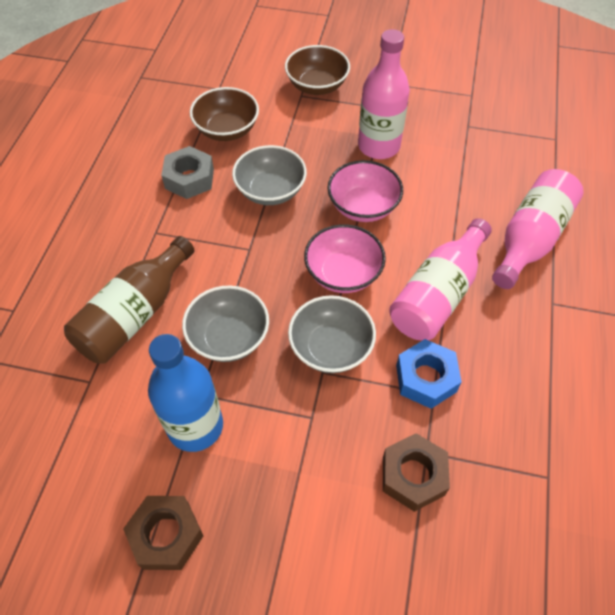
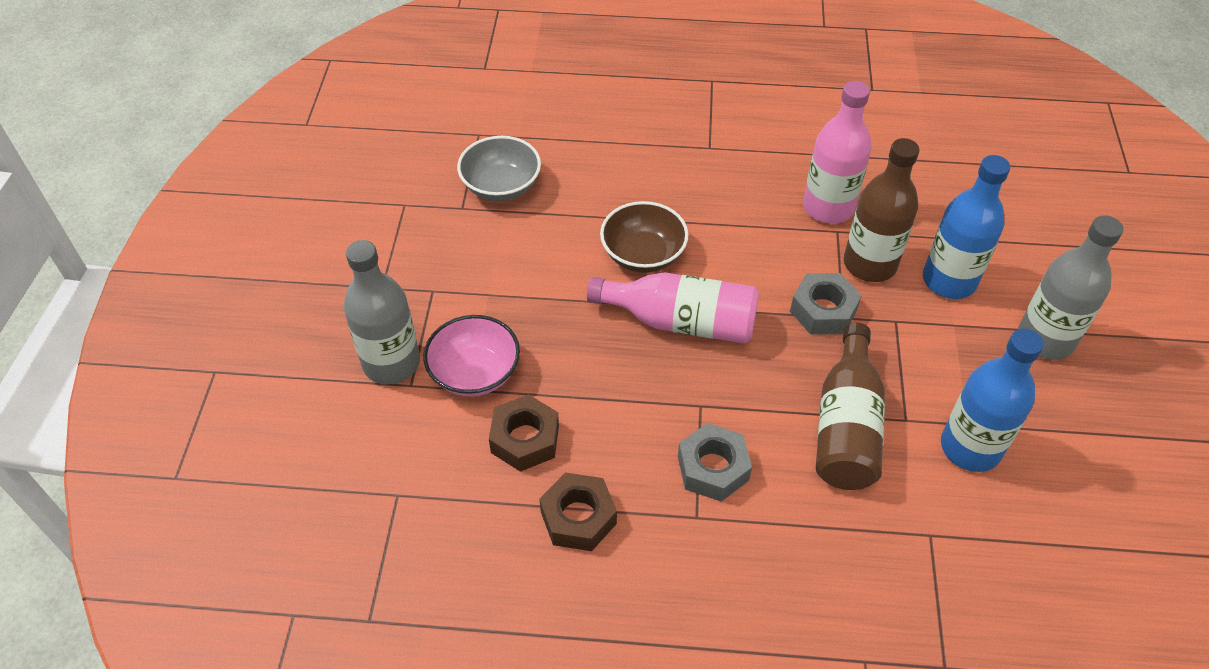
blue bottle: 1 -> 2
blue nut: 1 -> 0
brown bottle: 1 -> 2
brown bowl: 2 -> 1
grey bottle: 0 -> 2
grey bowl: 3 -> 1
grey nut: 1 -> 2
pink bottle: 3 -> 2
pink bowl: 2 -> 1

